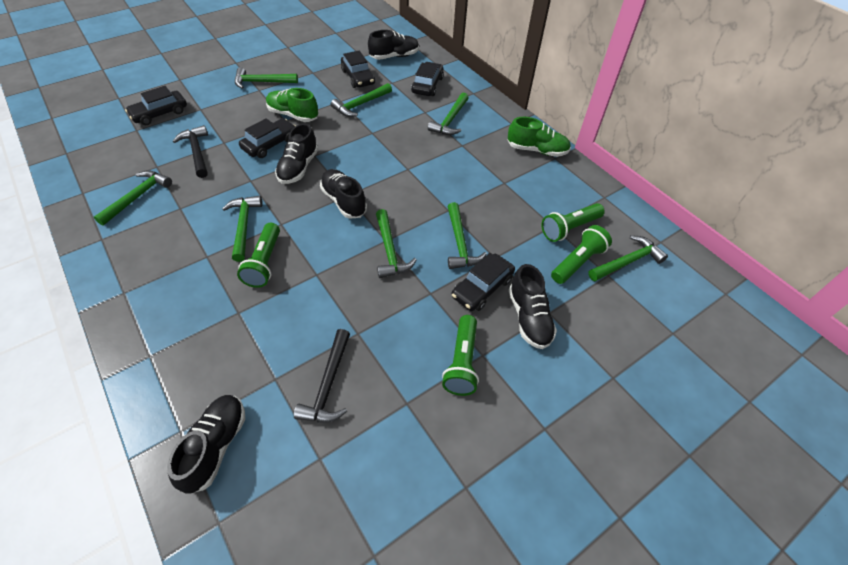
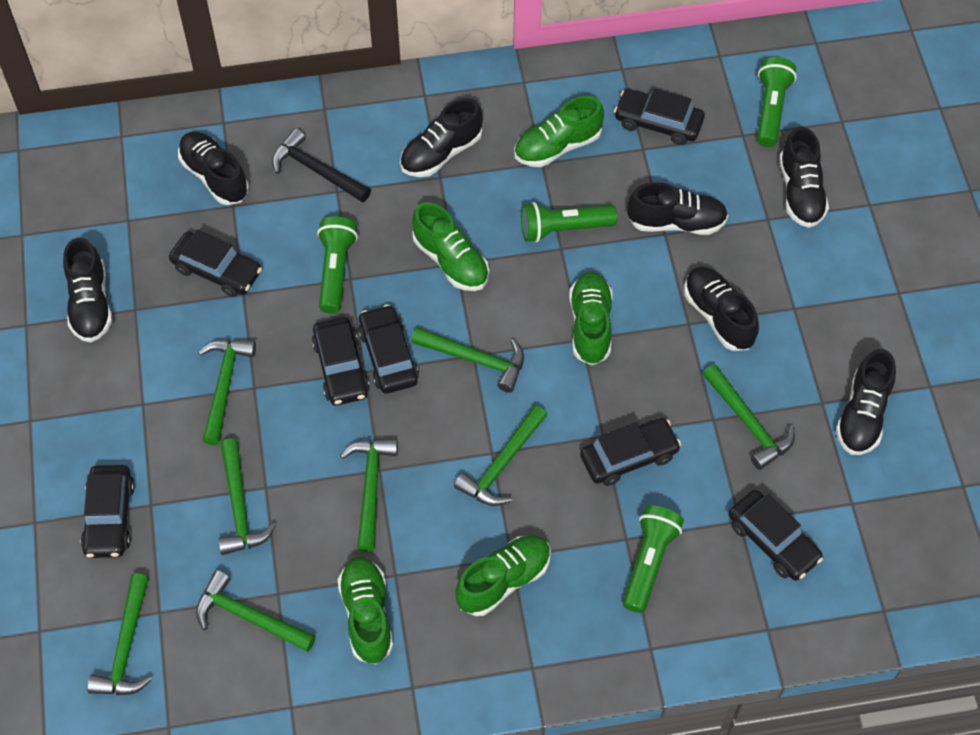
black car: 5 -> 7
black hammer: 2 -> 1
black shoe: 5 -> 7
green shoe: 2 -> 5

